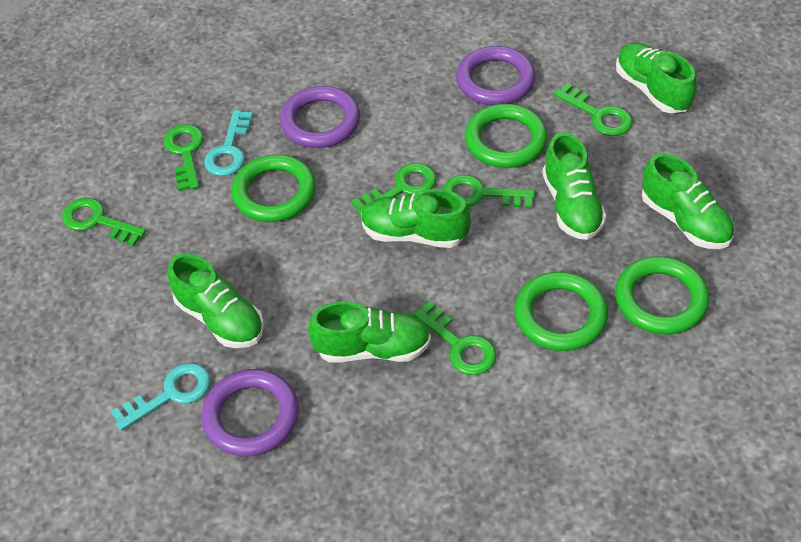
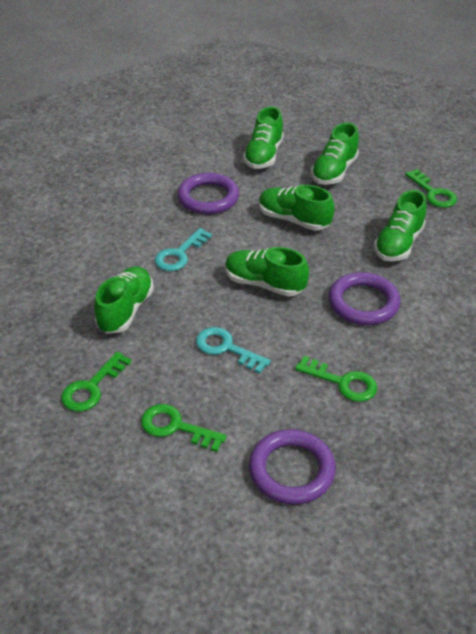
green key: 6 -> 4
green ring: 4 -> 0

